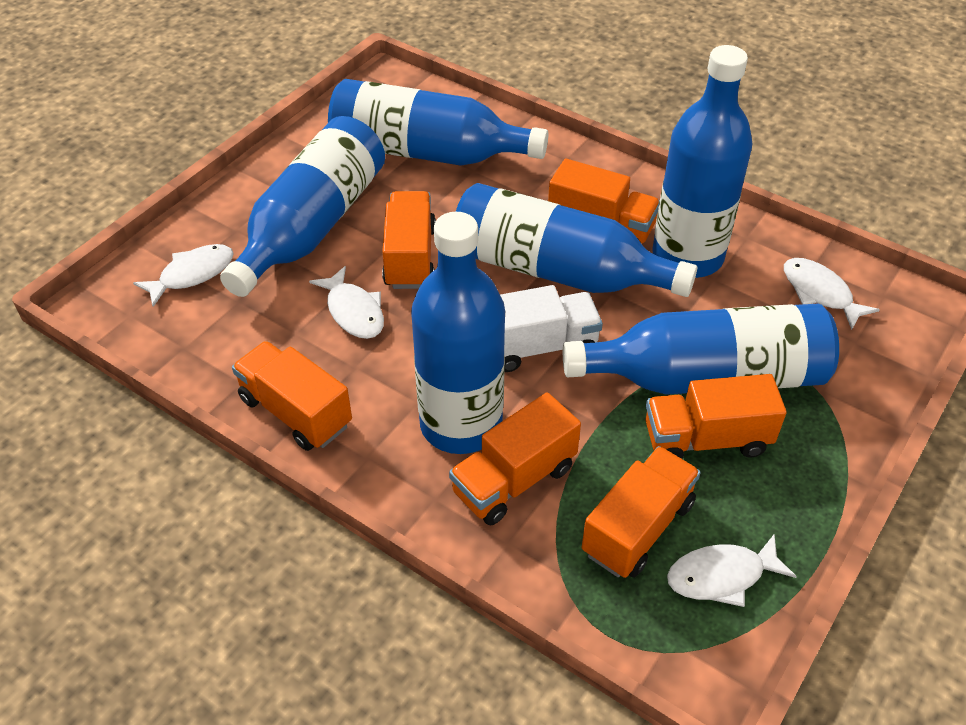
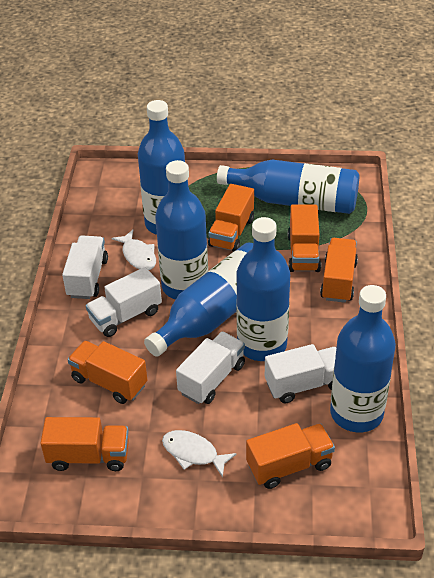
white fish: 4 -> 2
white truck: 1 -> 4

